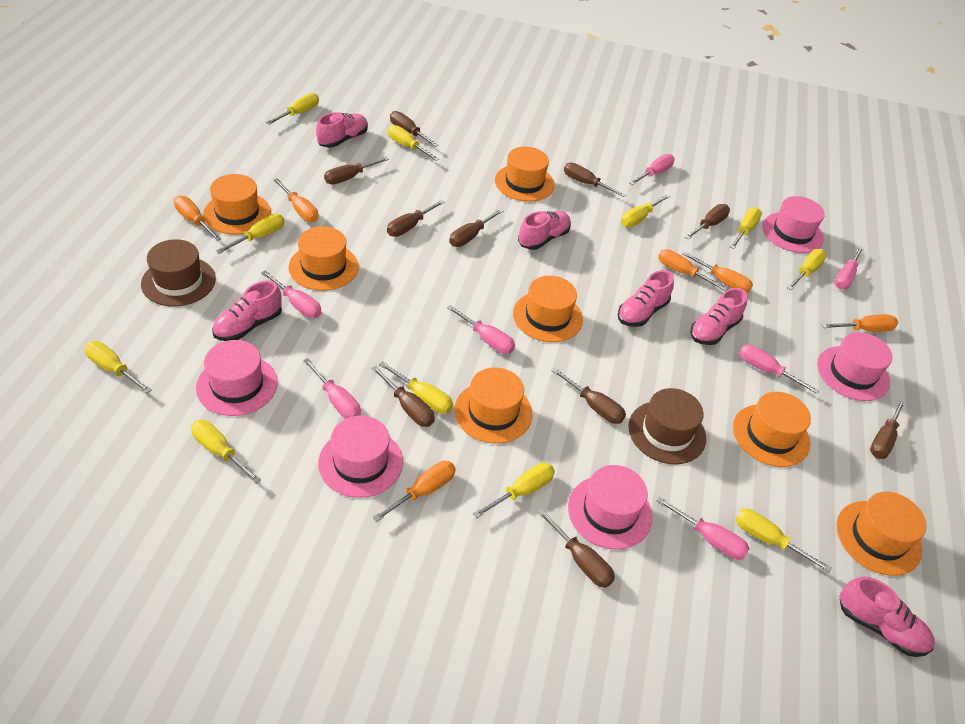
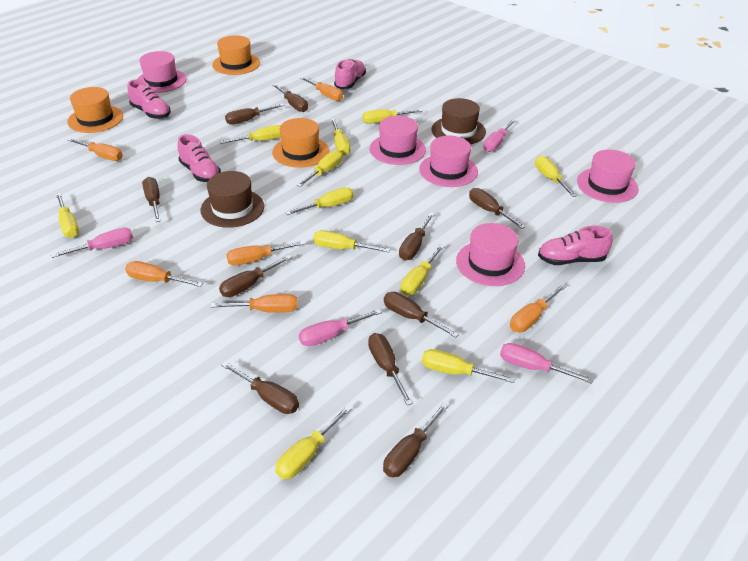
orange hat: 7 -> 3
pink screwdriver: 7 -> 4
pink shoe: 6 -> 4

